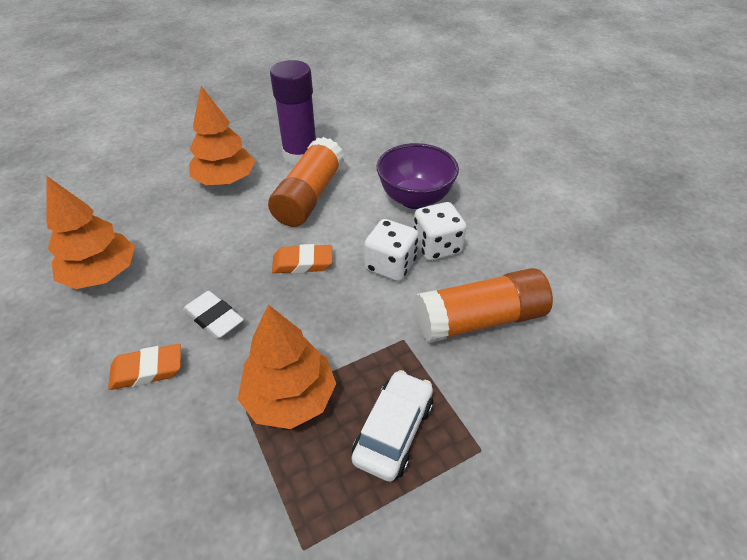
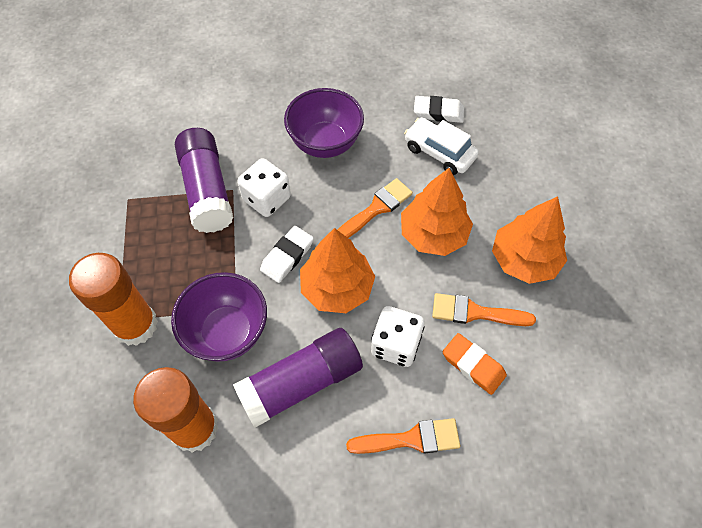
orange brush: 0 -> 3
orange eraser: 2 -> 1
purple bowl: 1 -> 2
purple glue stick: 1 -> 2
white eraser: 1 -> 2

